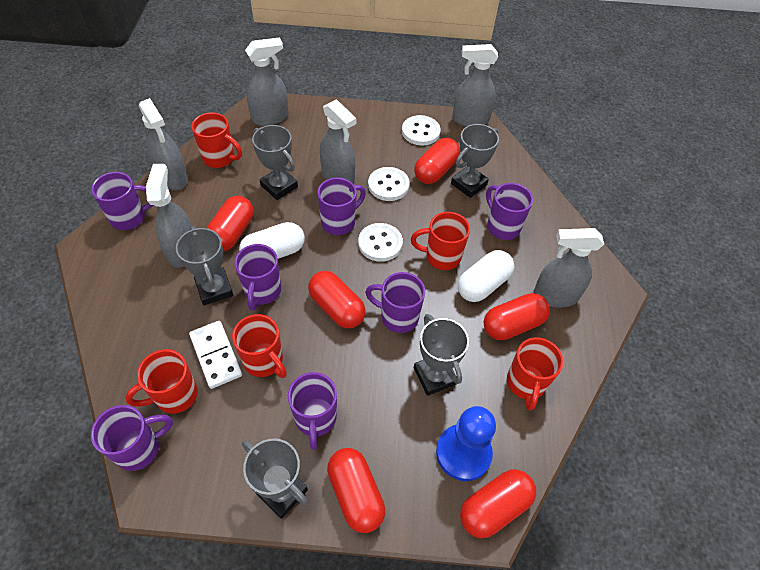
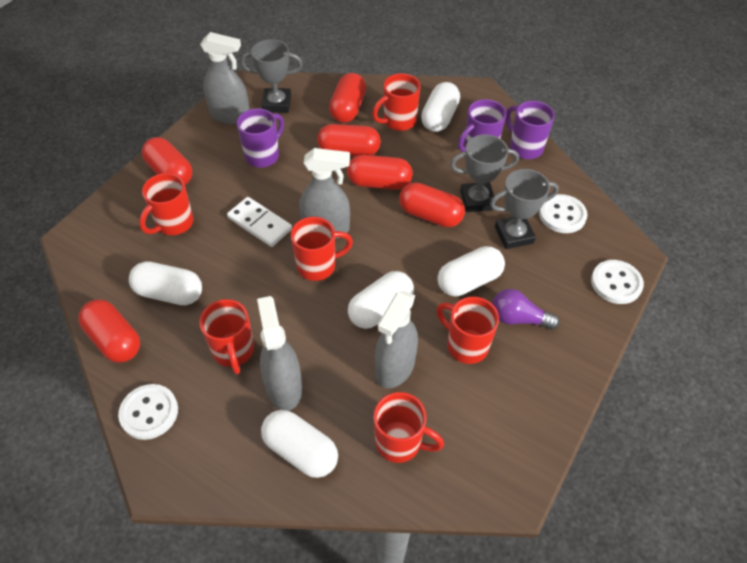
blue pawn: 1 -> 0
grey spray bottle: 6 -> 4
grey trophy: 5 -> 3
purple light bulb: 0 -> 1
purple mug: 7 -> 3
red mug: 5 -> 6
white capsule: 2 -> 5

